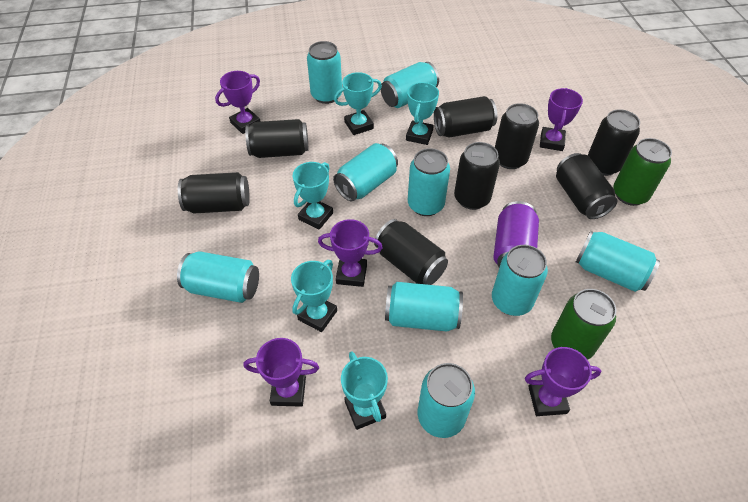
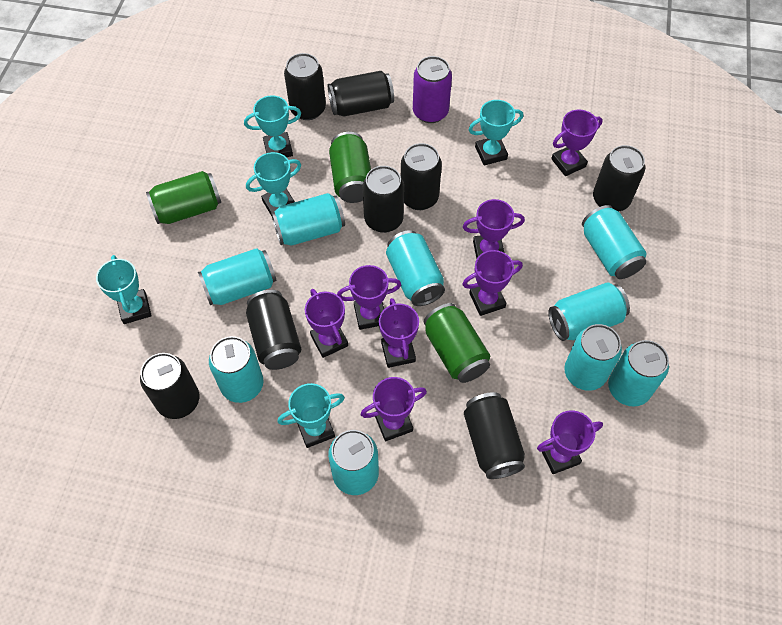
green can: 2 -> 3
purple trophy: 5 -> 8

